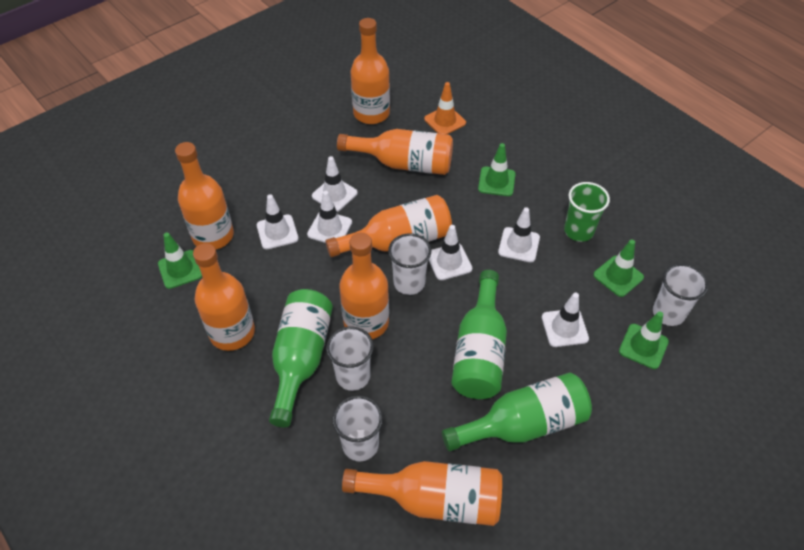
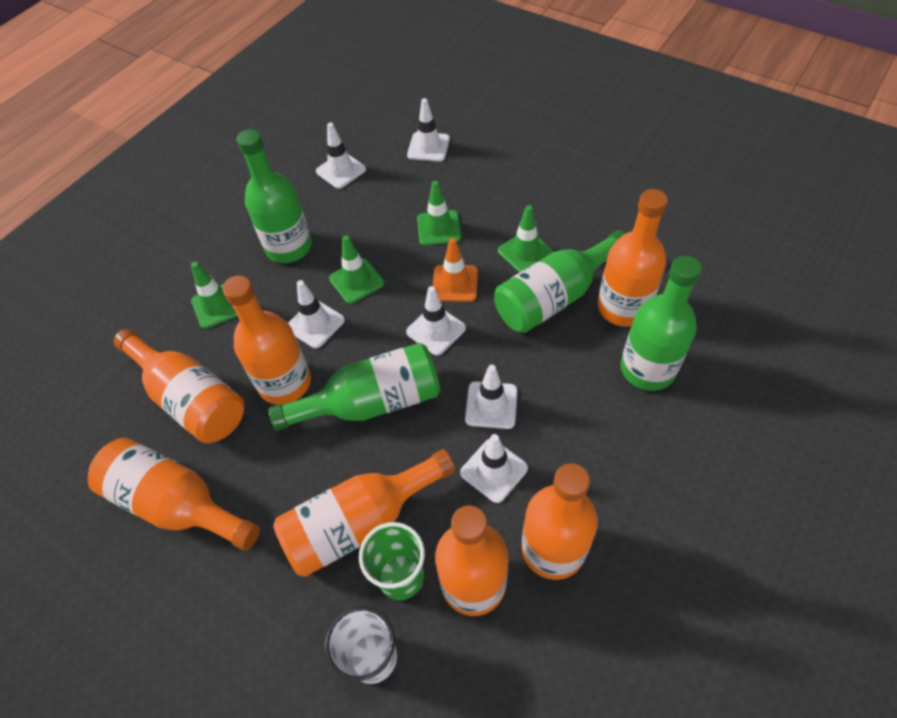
green bottle: 3 -> 4
white cup: 4 -> 1

